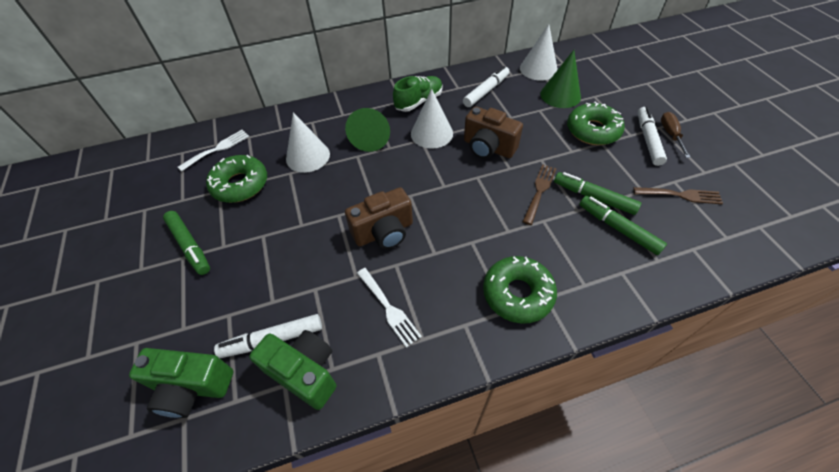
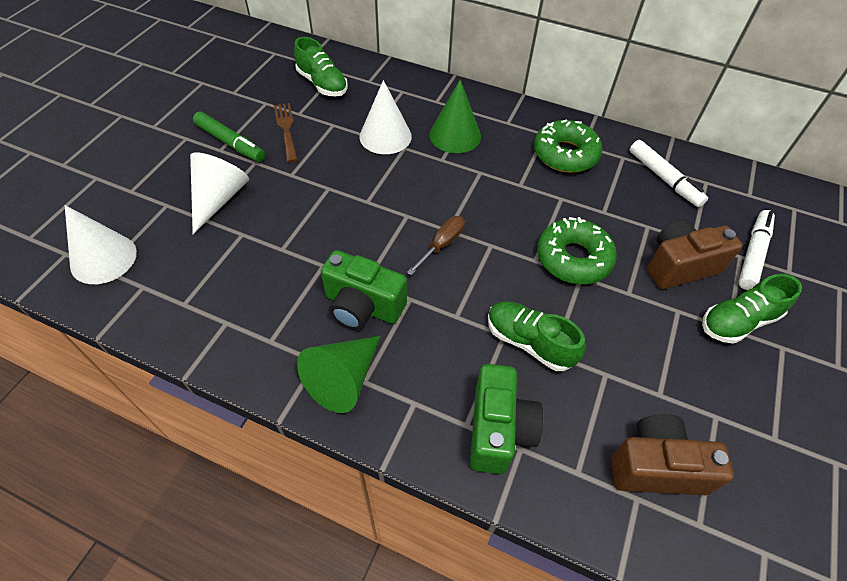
brown fork: 2 -> 1
green donut: 3 -> 2
green marker: 3 -> 1
green shoe: 1 -> 3
white fork: 2 -> 0
white marker: 3 -> 2

